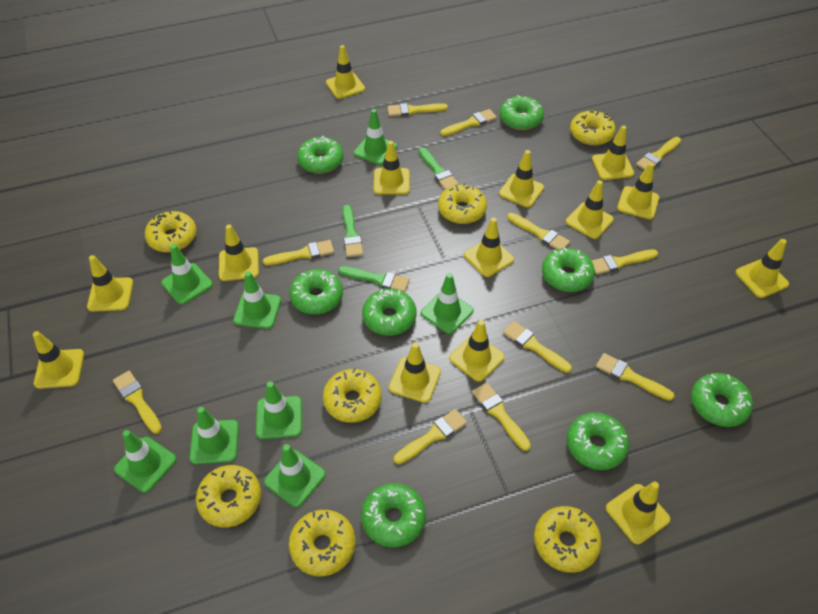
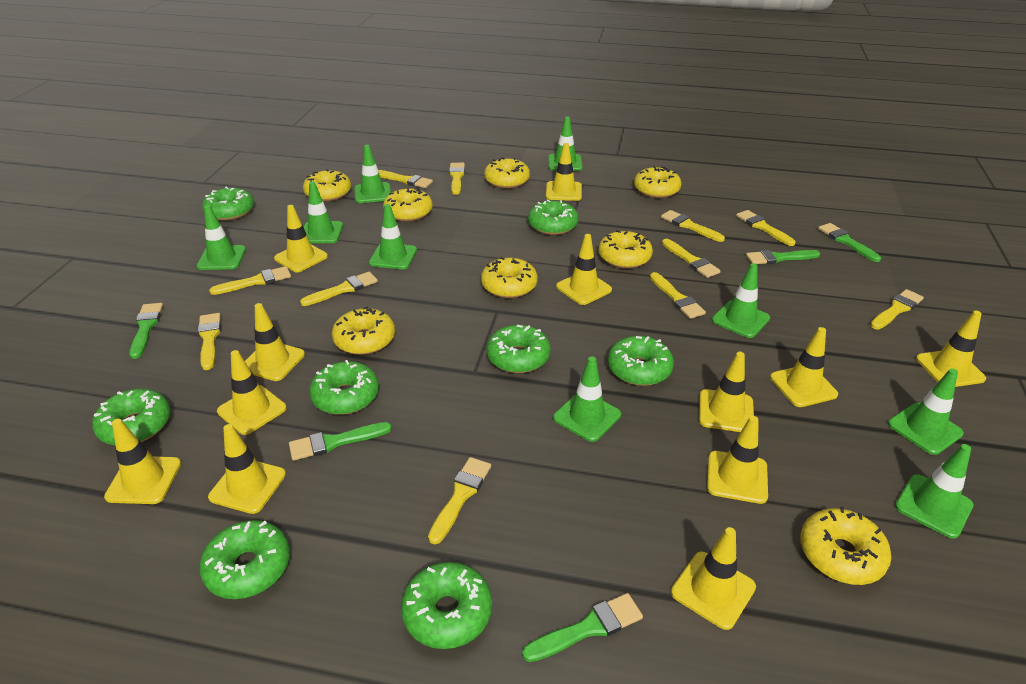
green brush: 3 -> 5
green traffic cone: 8 -> 9
yellow donut: 7 -> 8
yellow traffic cone: 14 -> 12

